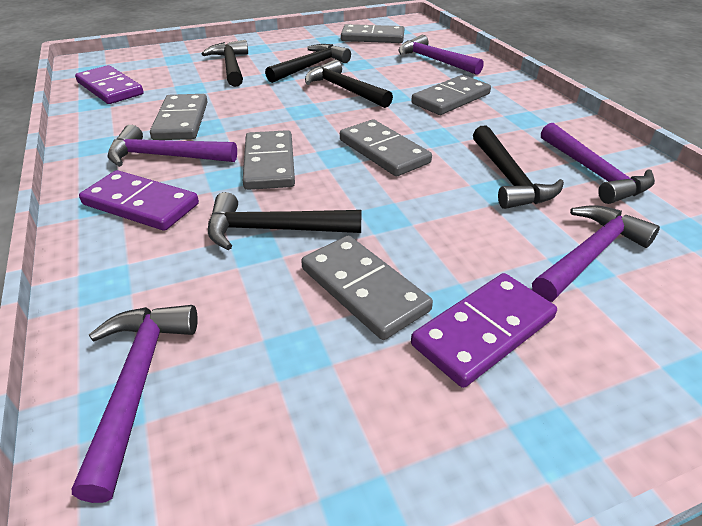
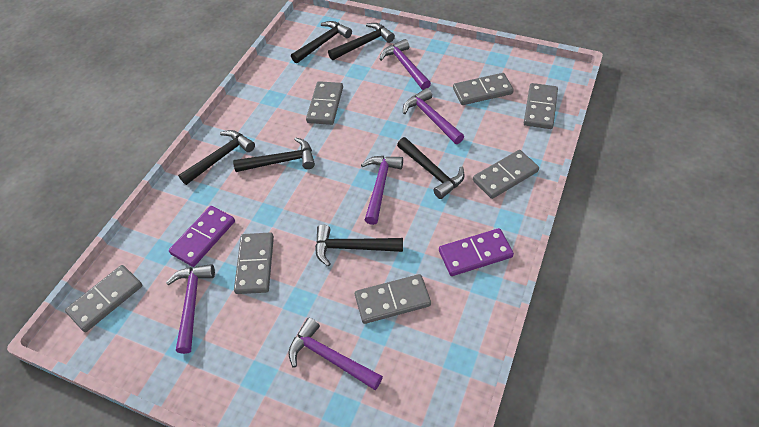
black hammer: 5 -> 6
grey domino: 6 -> 7
purple domino: 3 -> 2

